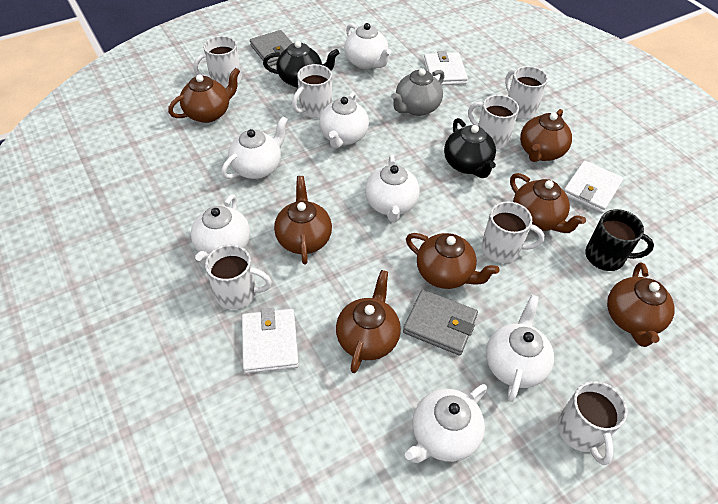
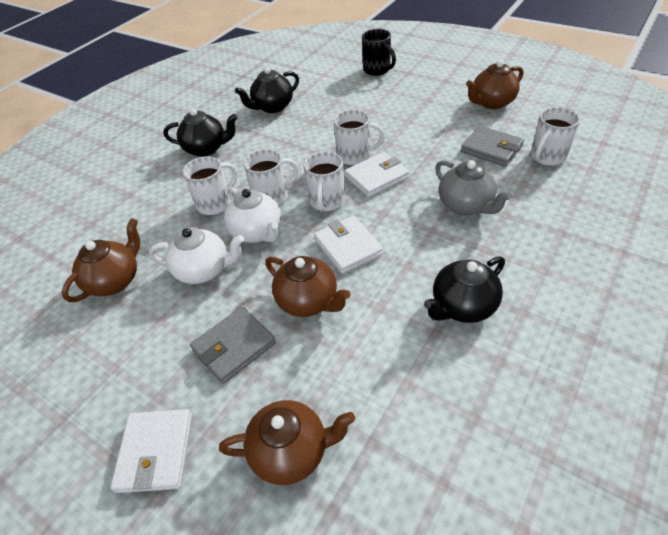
black teapot: 2 -> 3
brown teapot: 7 -> 4
white mug: 7 -> 5
white teapot: 7 -> 2

